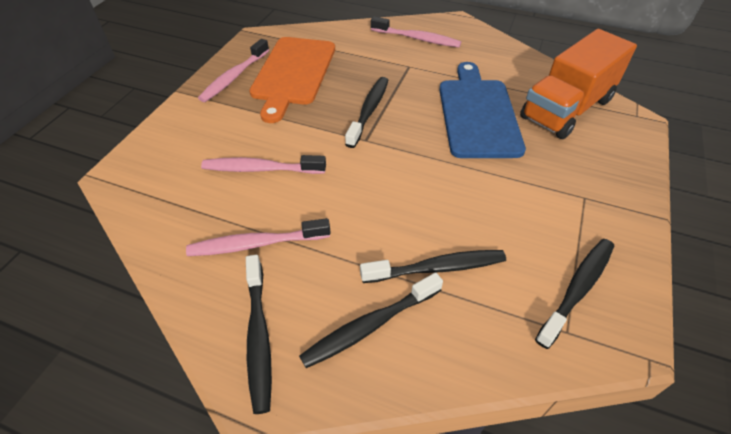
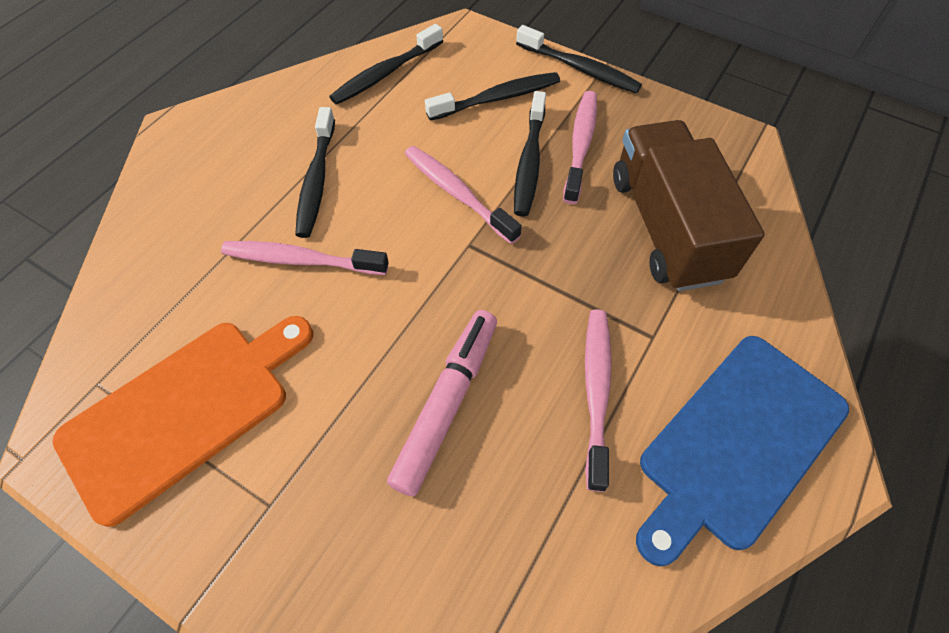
brown truck: 0 -> 1
orange truck: 1 -> 0
pink marker: 0 -> 1

